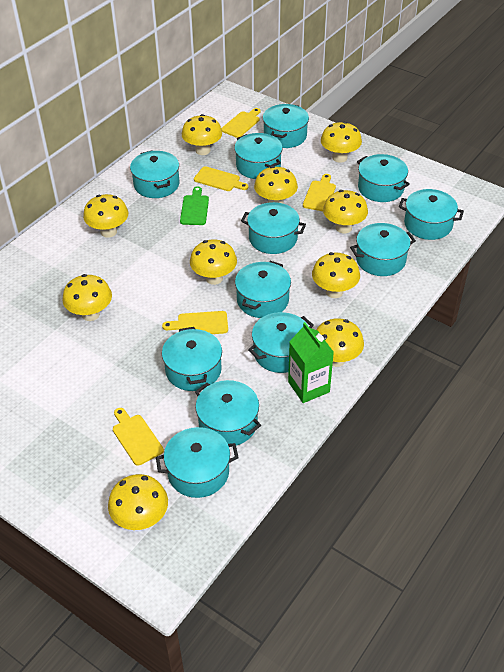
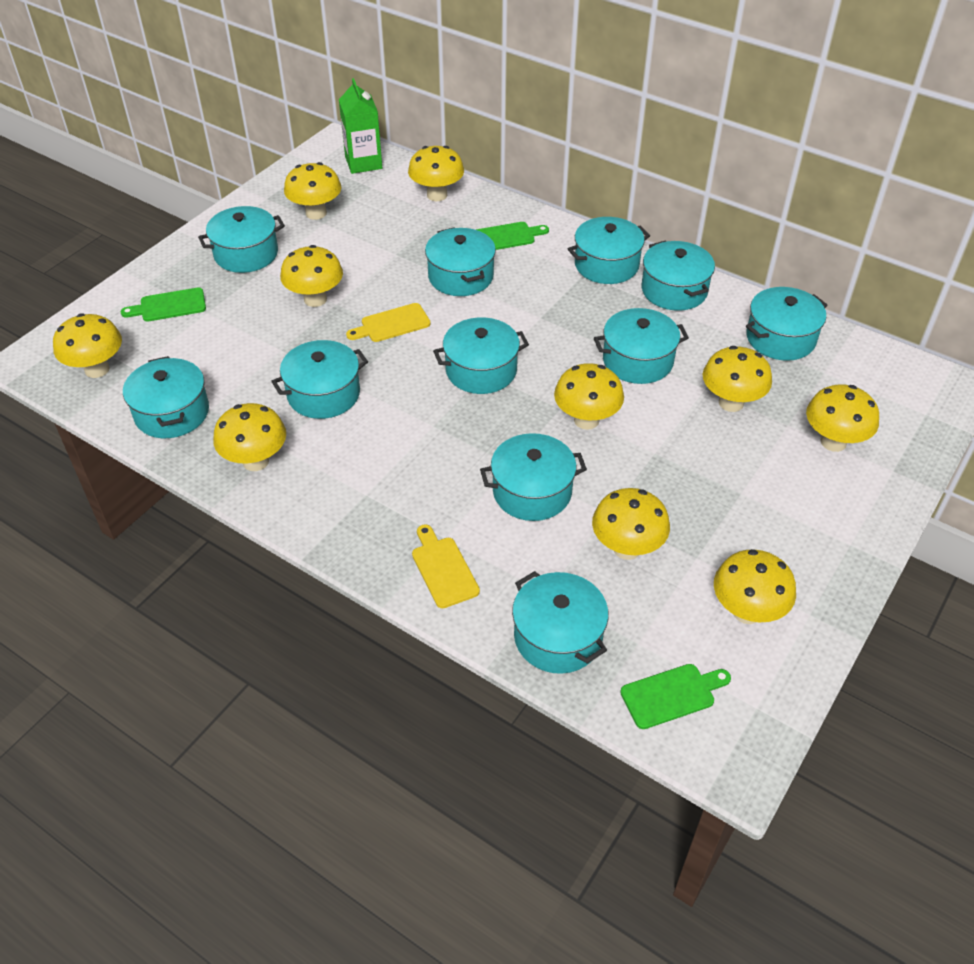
green cutting board: 1 -> 3
turquoise pot: 12 -> 11
yellow cutting board: 5 -> 2

